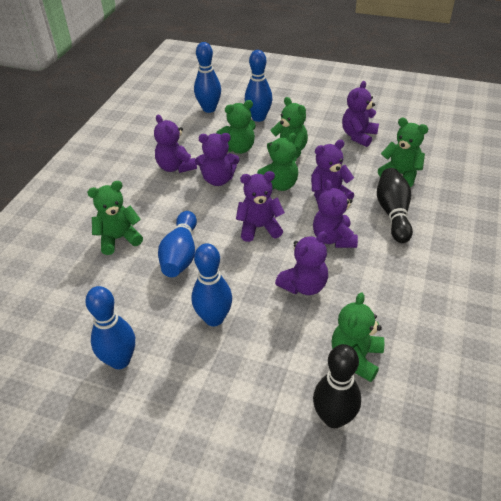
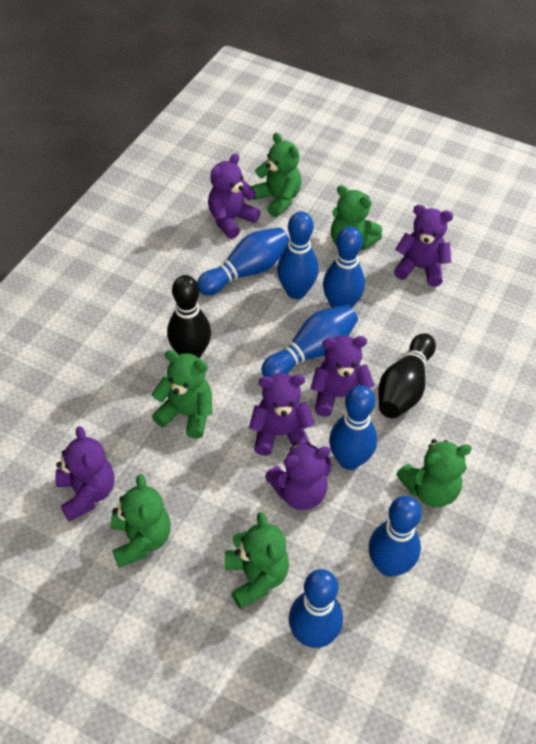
blue bowling pin: 5 -> 7
purple teddy bear: 7 -> 6

